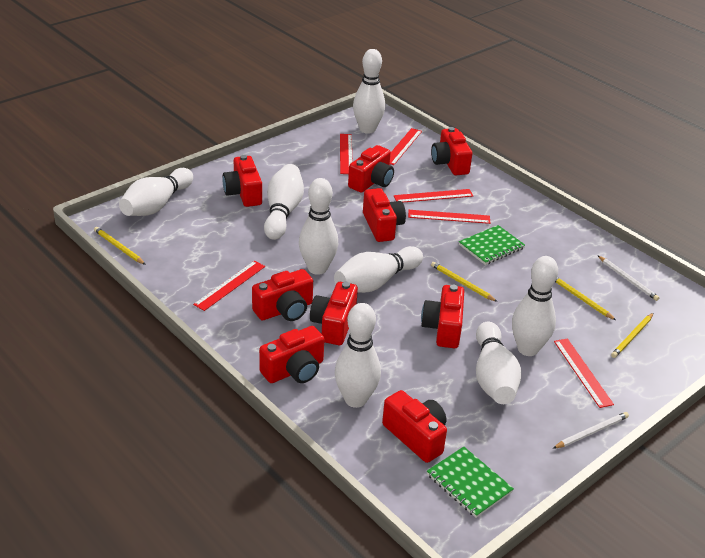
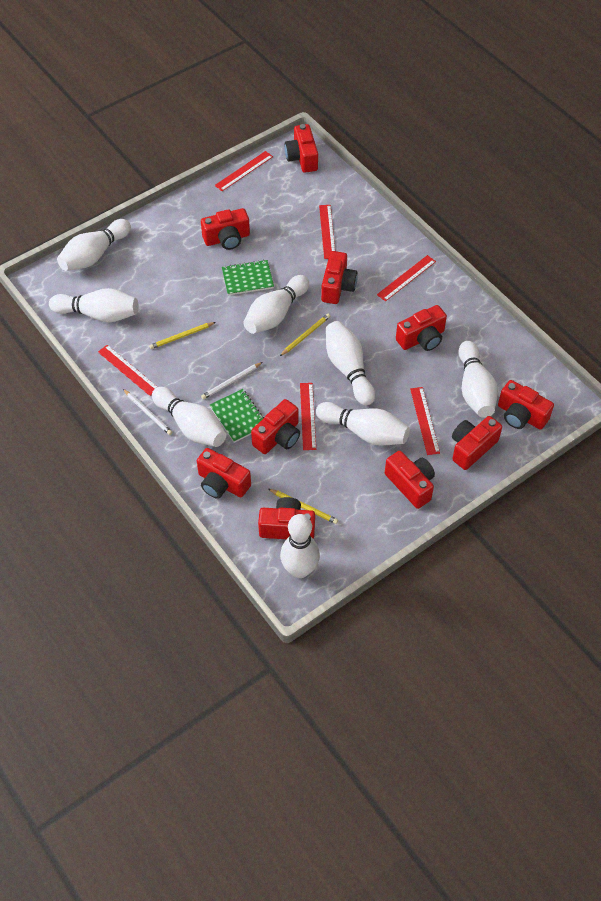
red camera: 9 -> 10
yellow pencil: 4 -> 3

